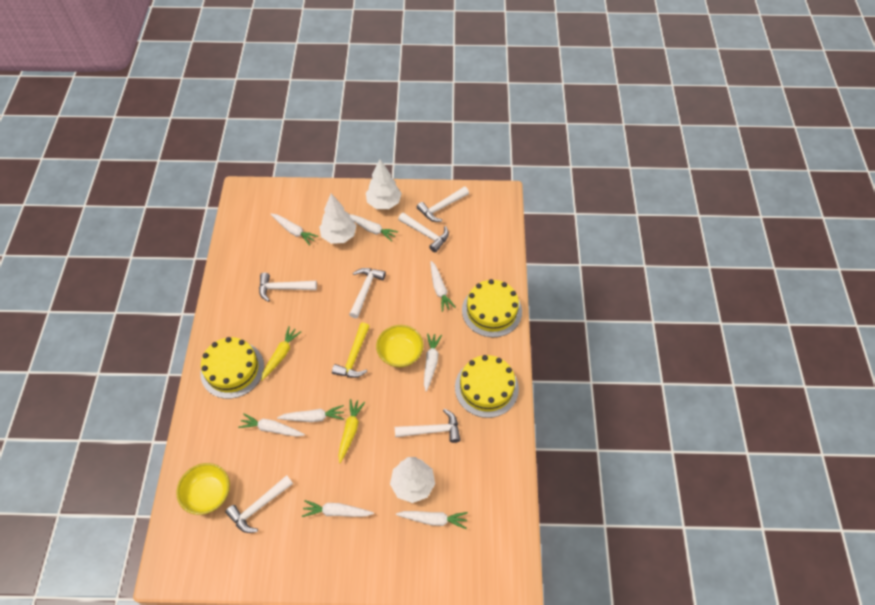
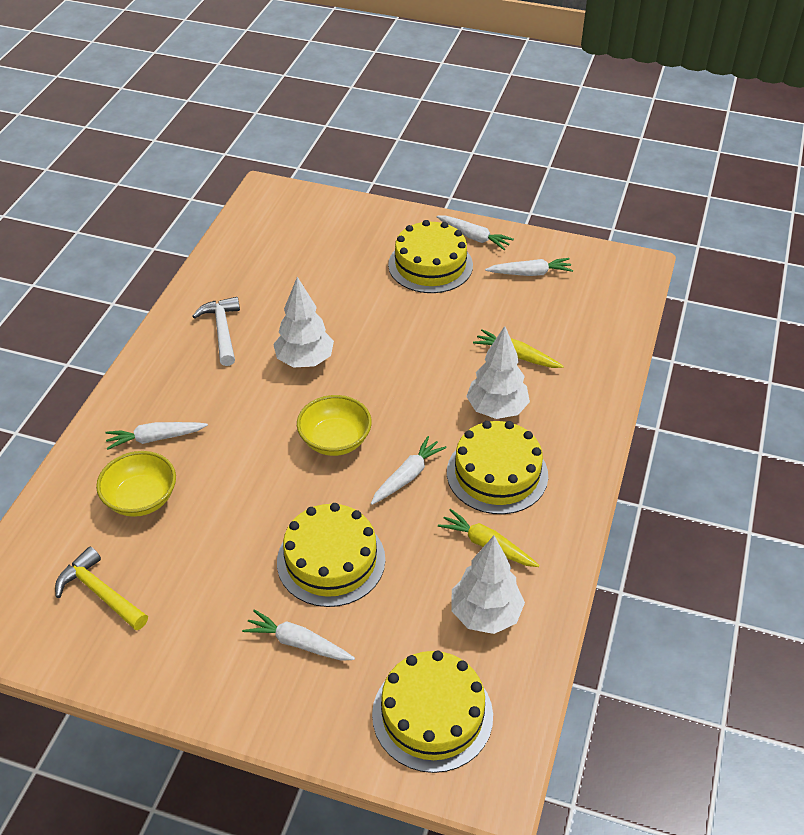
white carrot: 8 -> 5
white hammer: 6 -> 1
yellow cake: 3 -> 4

